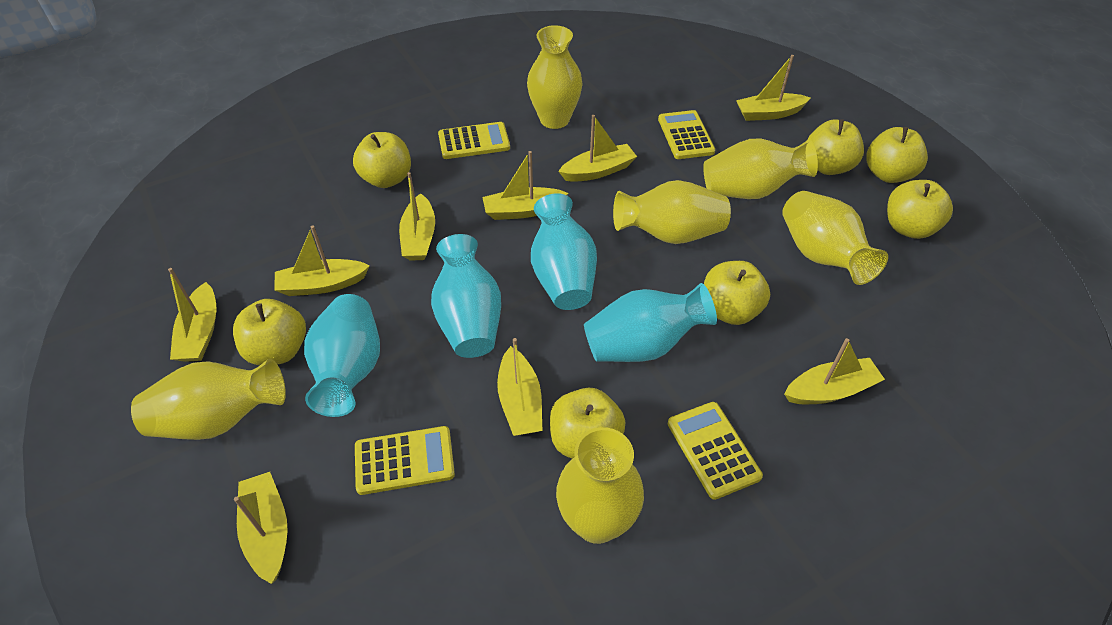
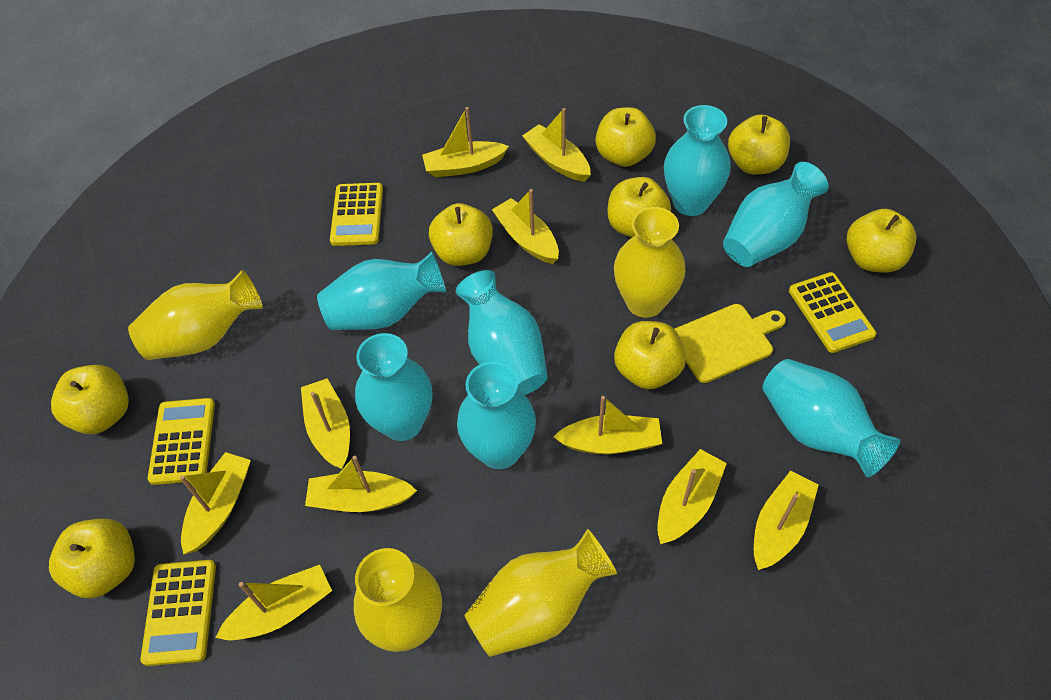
turquoise vase: 4 -> 7
yellow apple: 7 -> 8
yellow boat: 9 -> 10
yellow cutting board: 0 -> 1
yellow vase: 6 -> 4

